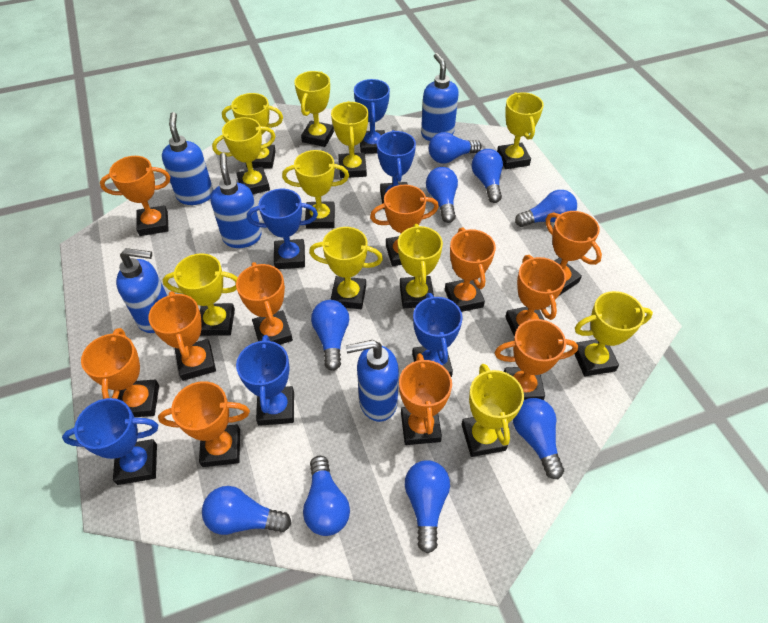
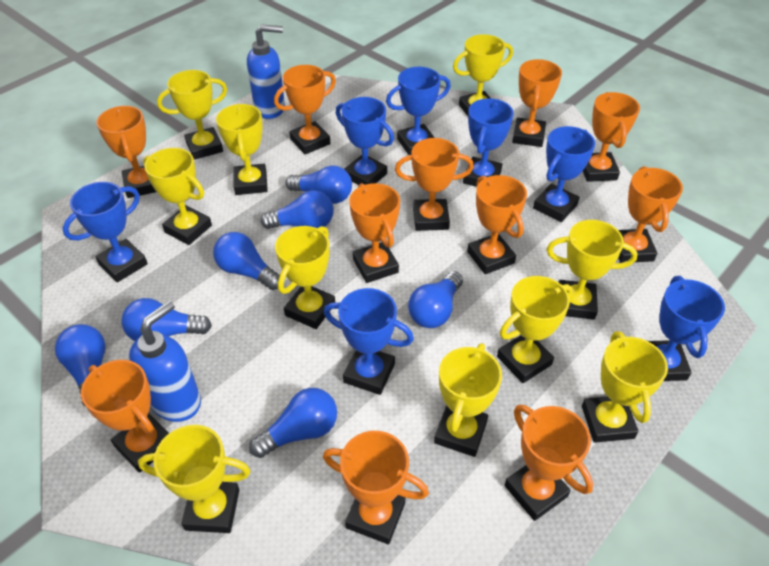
blue light bulb: 9 -> 7
blue soap dispenser: 5 -> 2
blue trophy: 6 -> 7
yellow trophy: 11 -> 10

